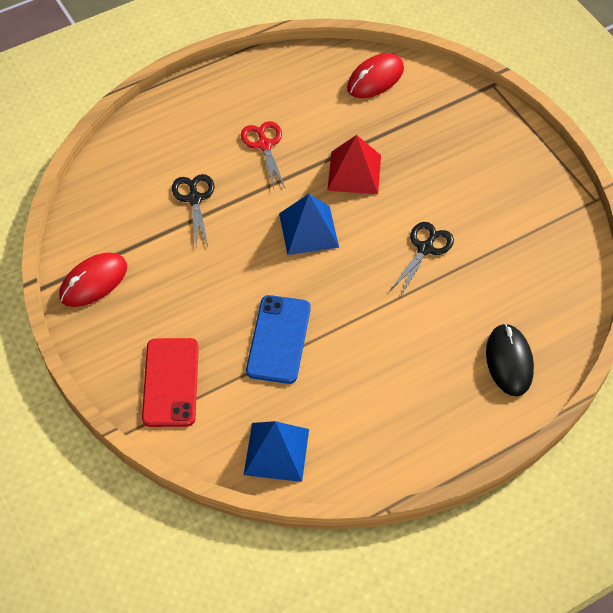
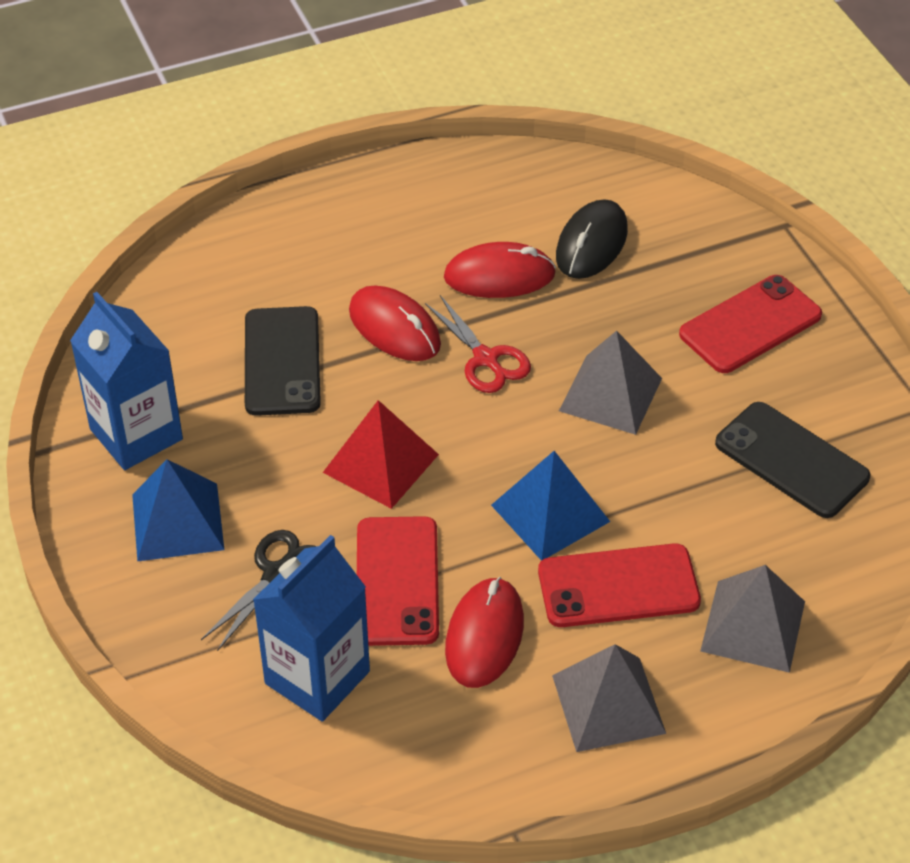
black phone: 0 -> 2
black scissors: 2 -> 1
blue carton: 0 -> 2
blue phone: 1 -> 0
grey pyramid: 0 -> 3
red mouse: 2 -> 3
red phone: 1 -> 3

